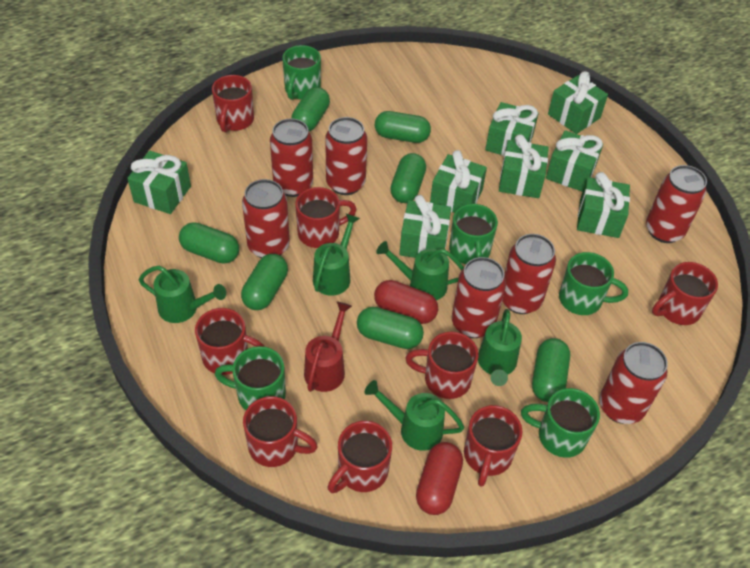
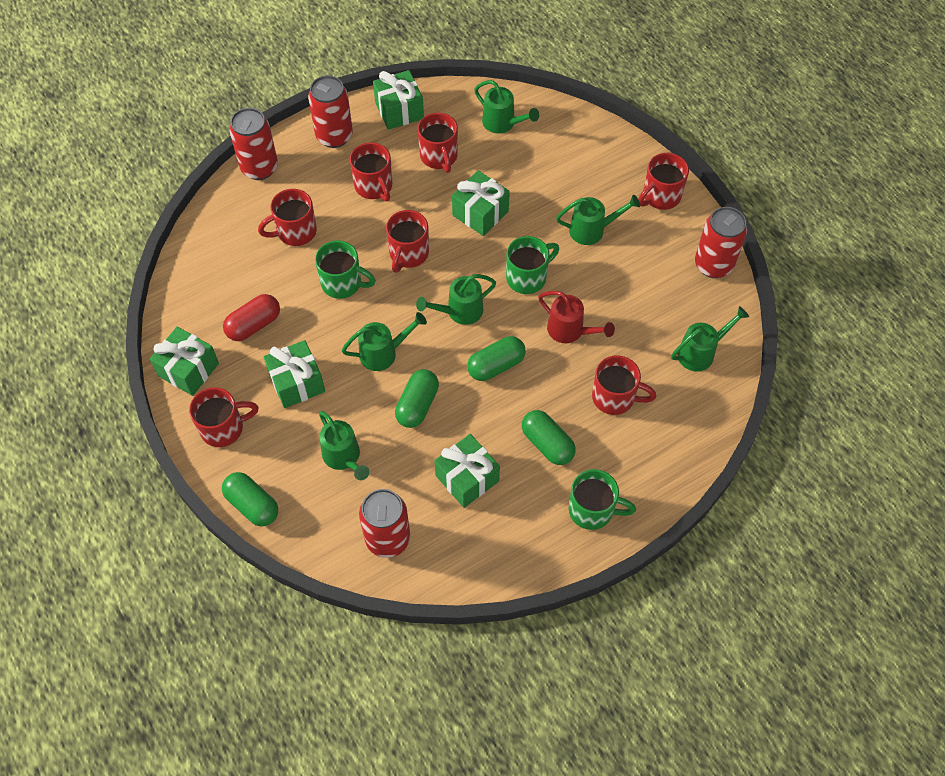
green capsule: 7 -> 4
green gift: 8 -> 5
green mug: 5 -> 3
green watering can: 5 -> 6
red can: 7 -> 4
red capsule: 2 -> 1
red mug: 8 -> 7

